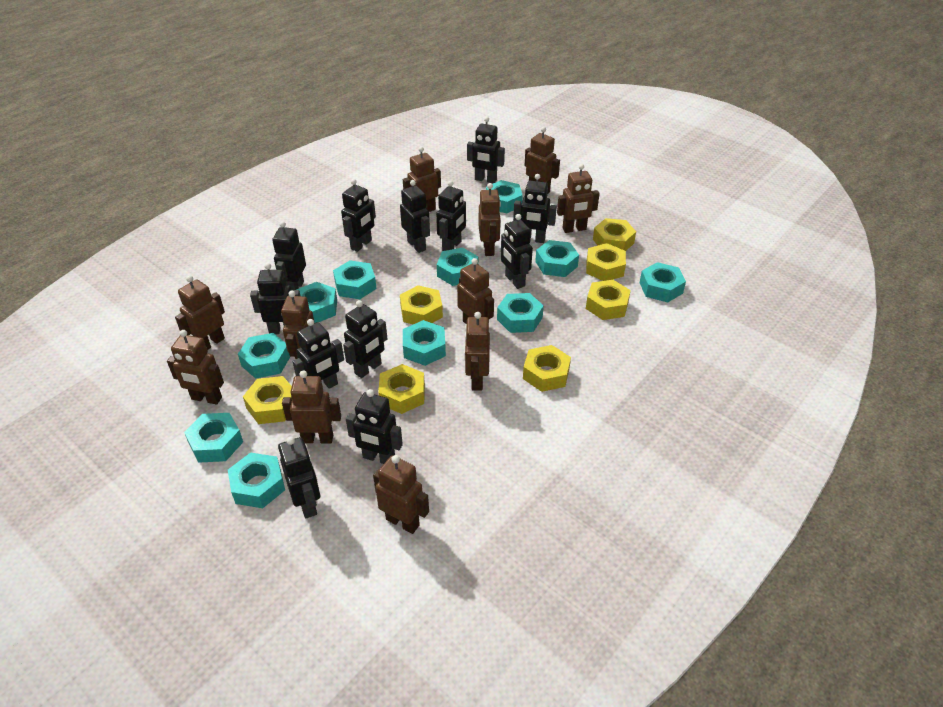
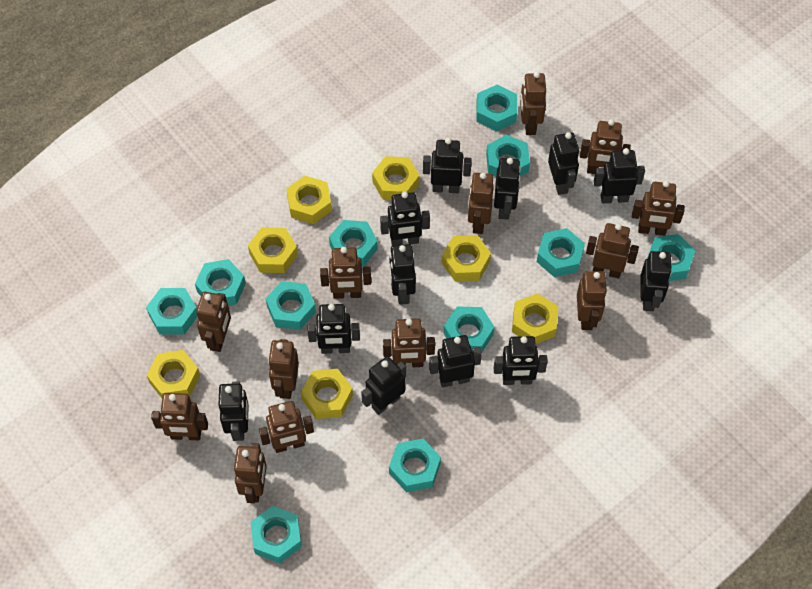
brown robot: 11 -> 13

